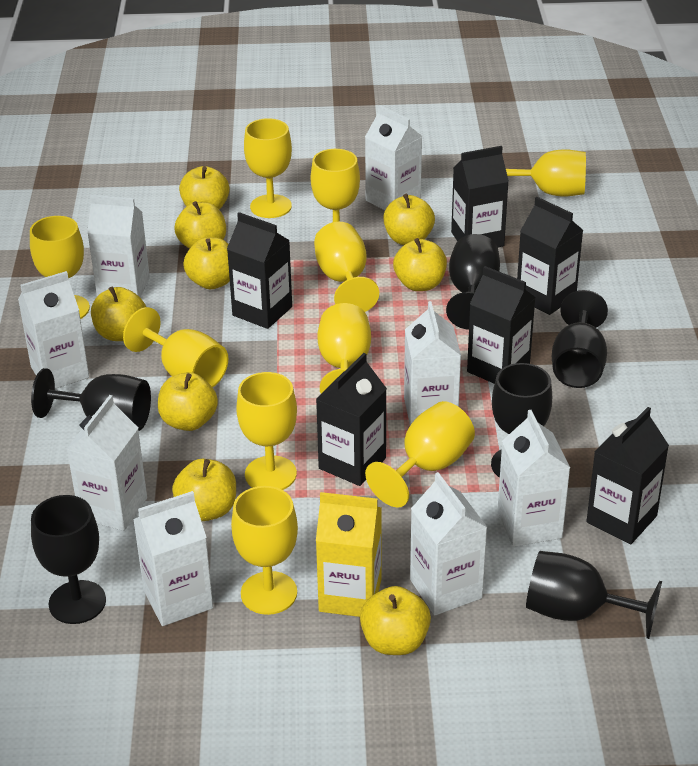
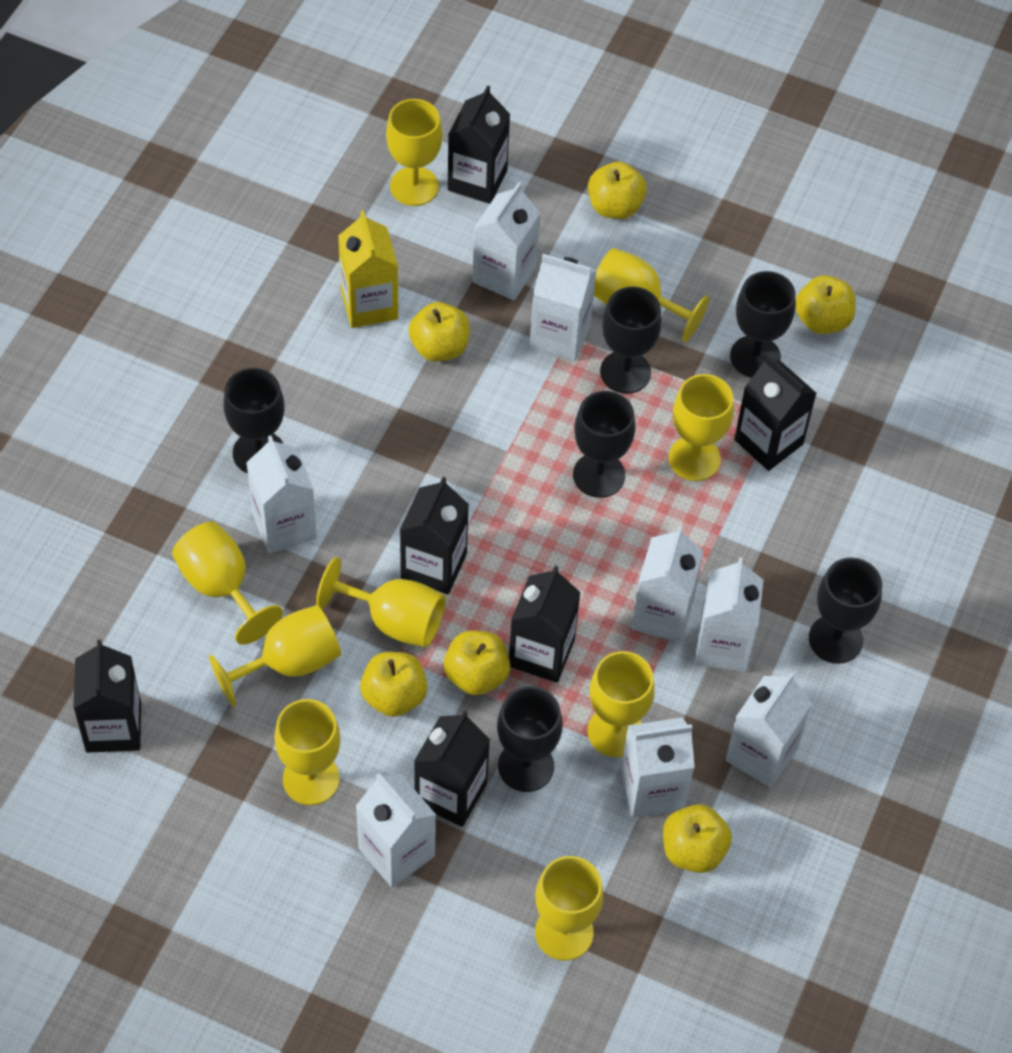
yellow apple: 9 -> 6
yellow goblet: 10 -> 9

